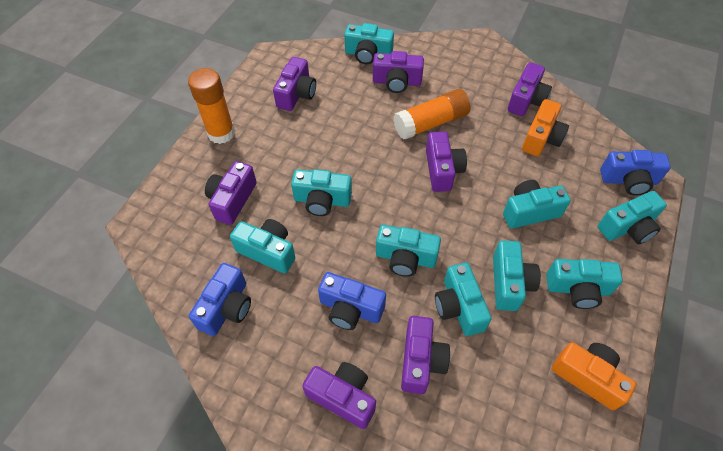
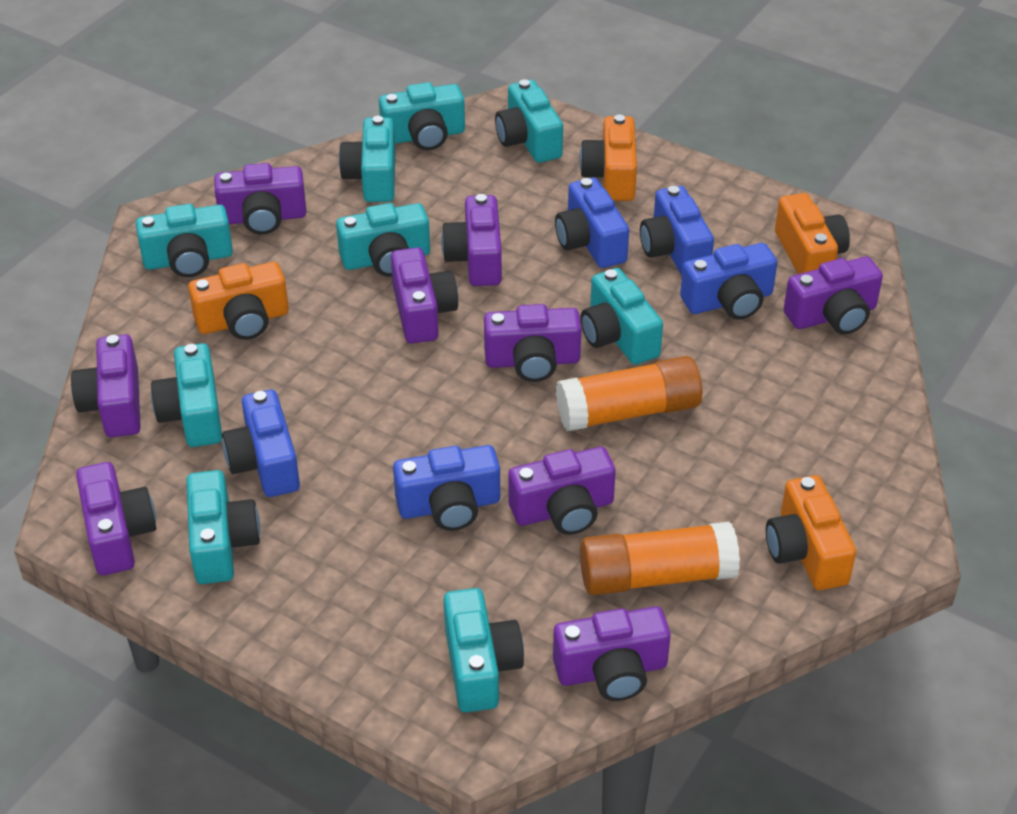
blue camera: 3 -> 5
orange camera: 2 -> 4
purple camera: 7 -> 9

